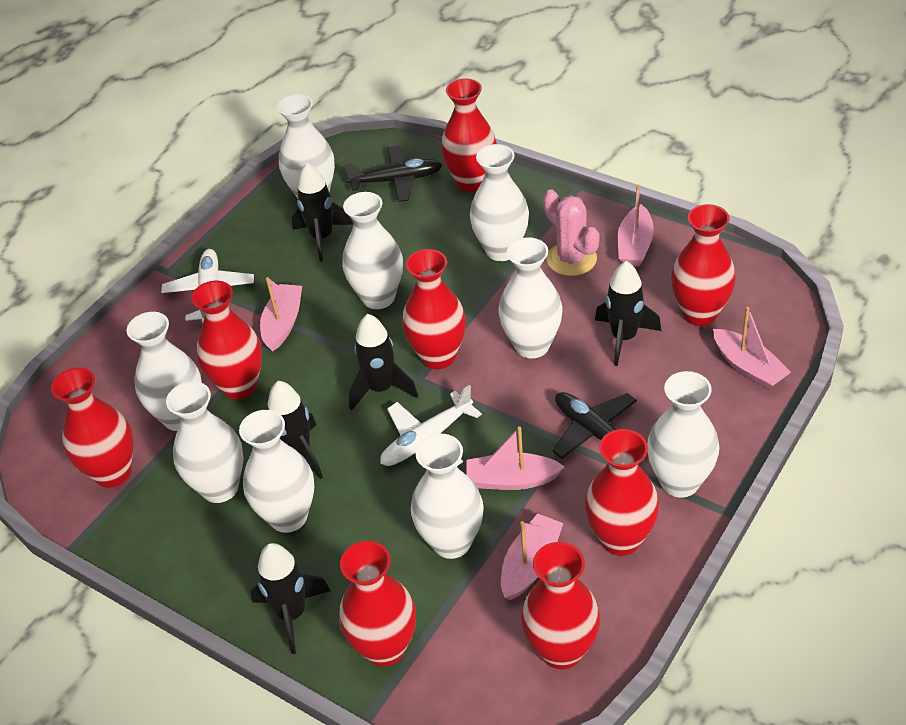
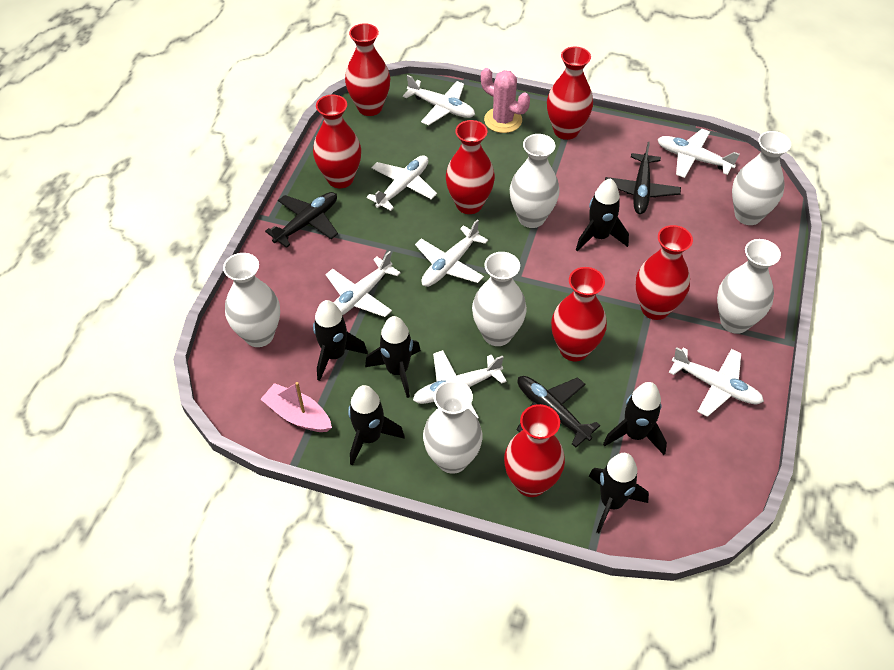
black plane: 2 -> 3
black rocket: 5 -> 6
pink boat: 5 -> 1
red vase: 8 -> 7
white plane: 2 -> 7
white vase: 9 -> 6

